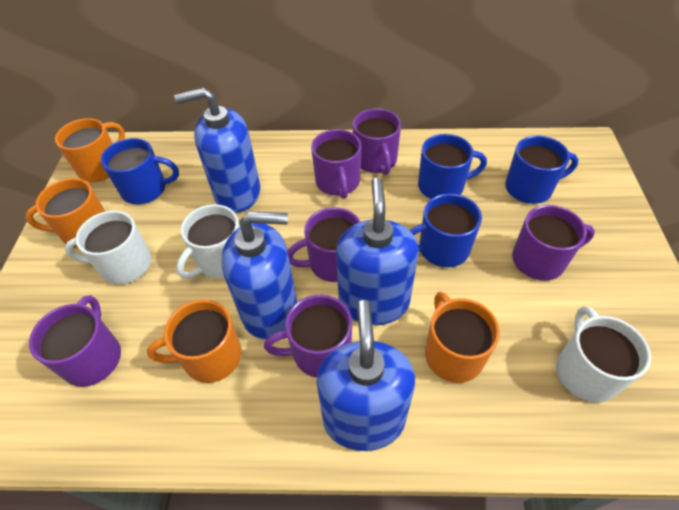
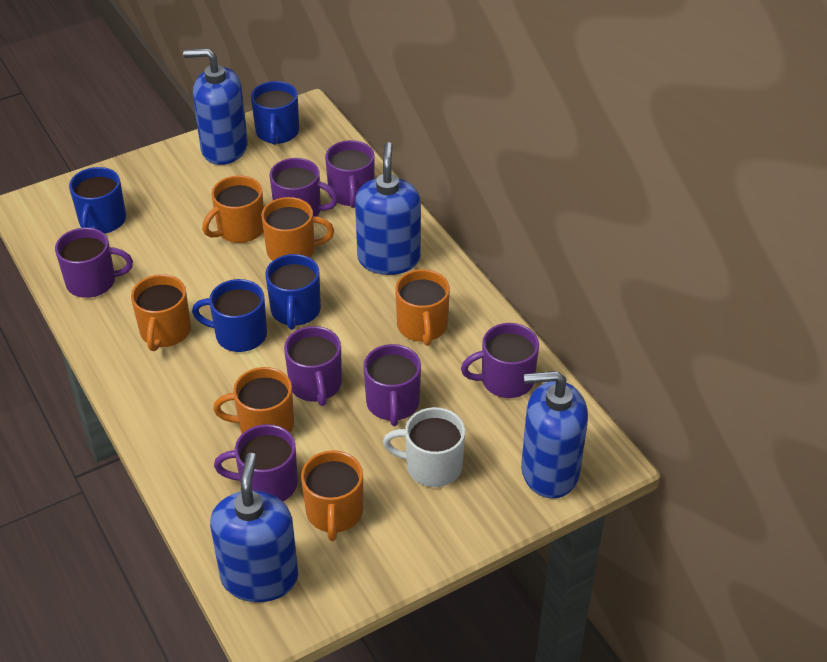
orange mug: 4 -> 6
purple mug: 6 -> 7
white mug: 3 -> 1

